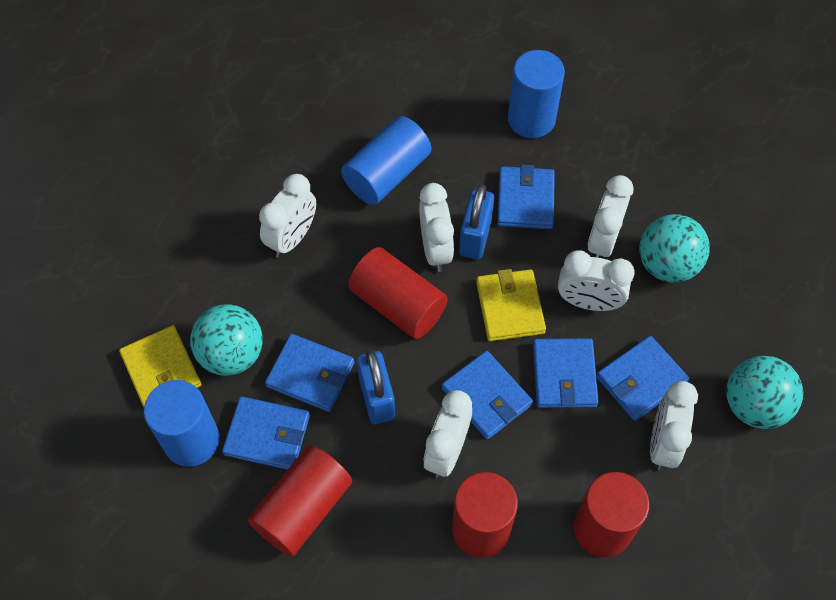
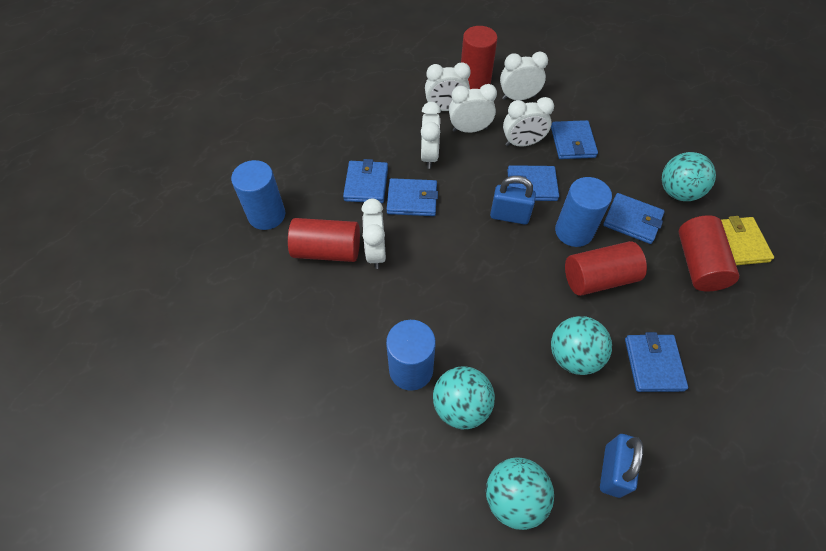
turquoise ball: 3 -> 4
yellow wallet: 2 -> 1

